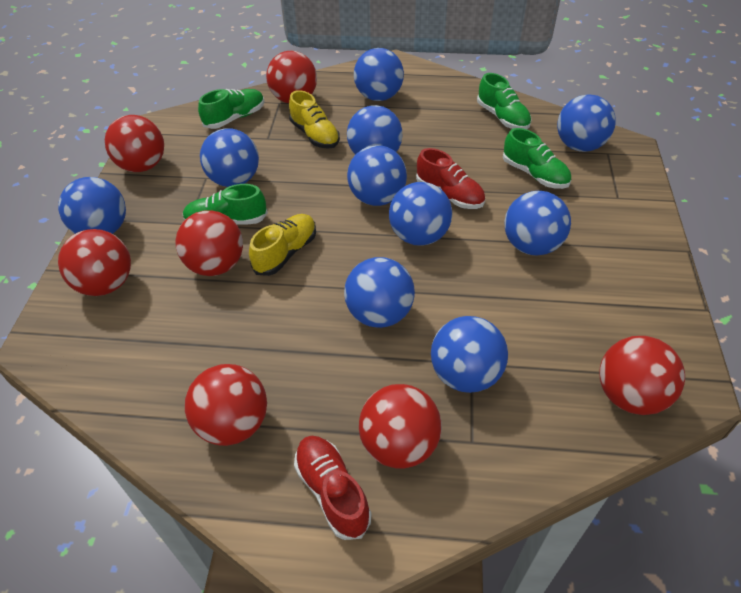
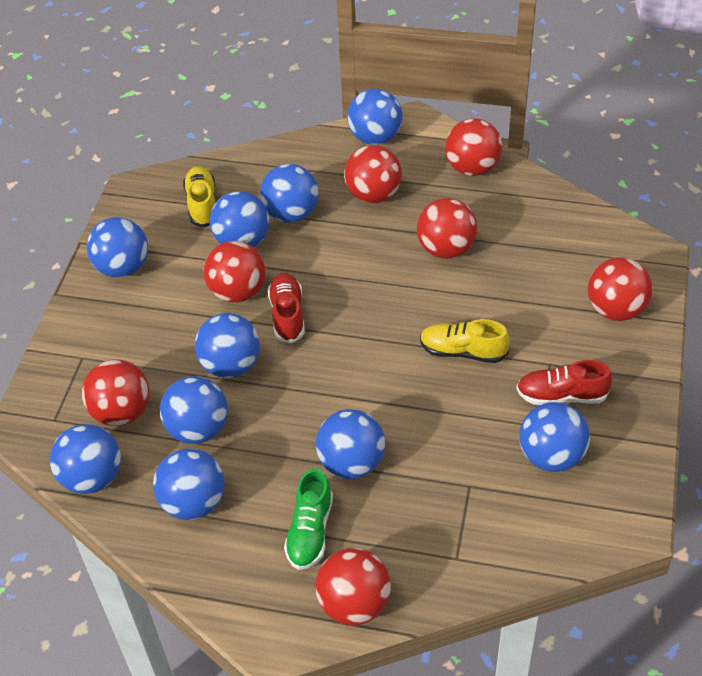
green shoe: 4 -> 1

